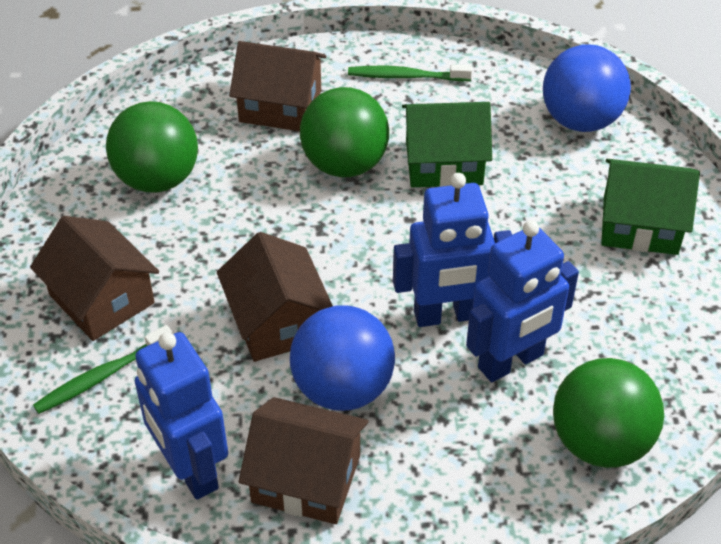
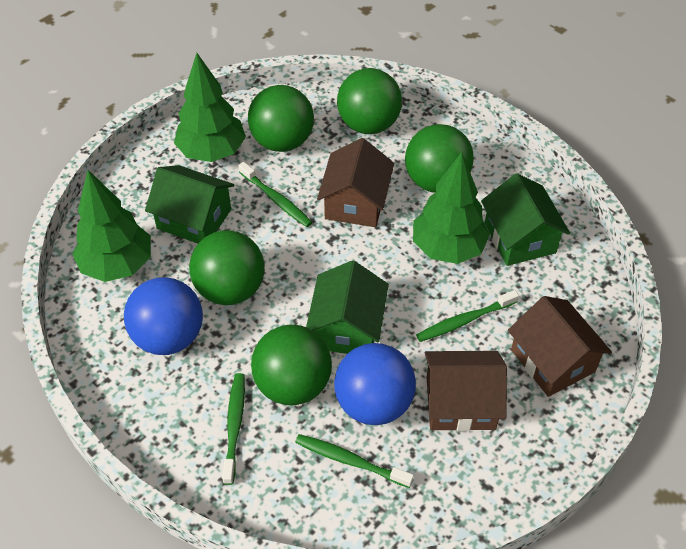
blue robot: 3 -> 0
brown house: 4 -> 3
green ball: 3 -> 5
green house: 2 -> 3
green toothbrush: 2 -> 4
green tree: 0 -> 3

